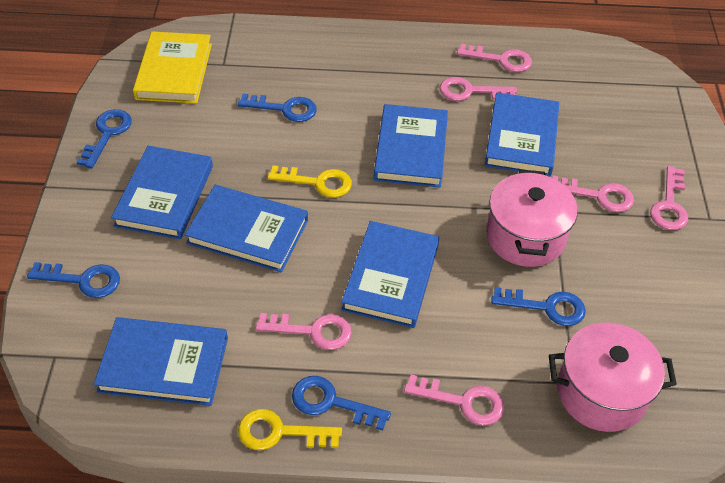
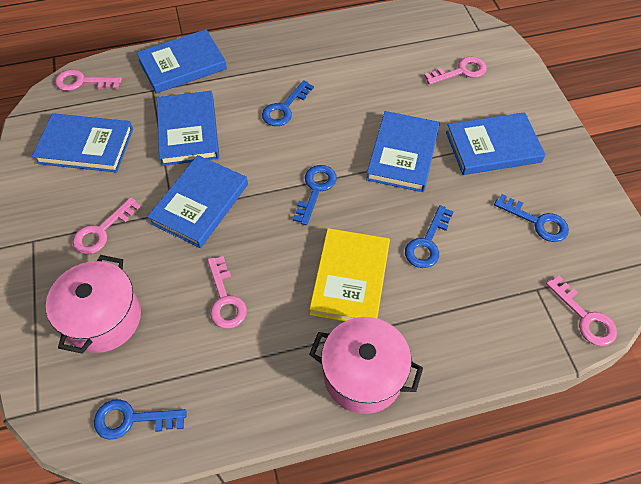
pink key: 6 -> 5
yellow key: 2 -> 0

